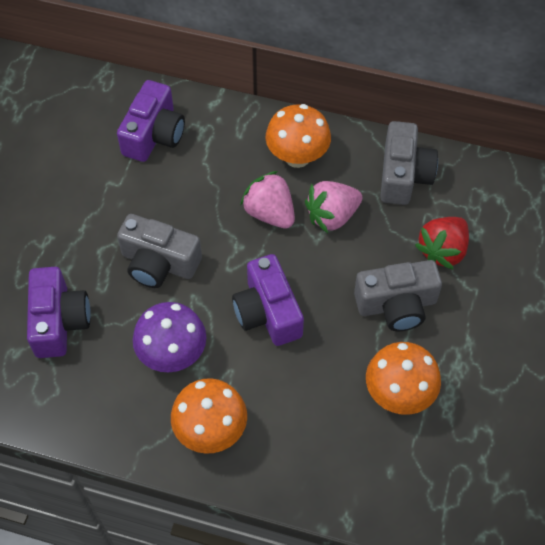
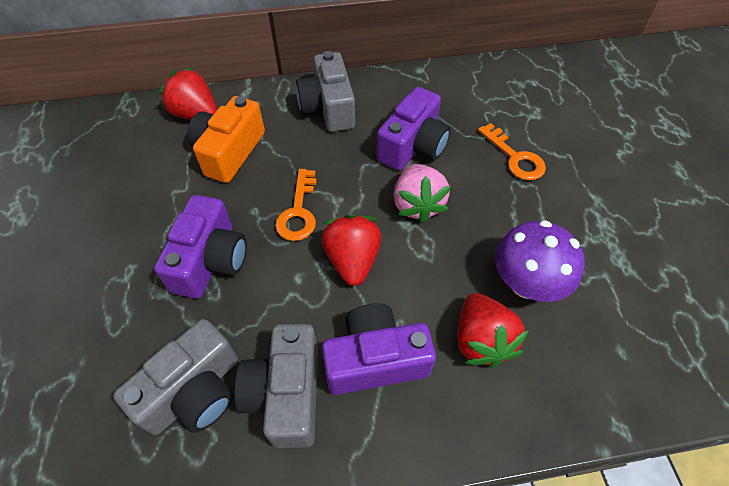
orange camera: 0 -> 1
orange key: 0 -> 2
orange mushroom: 3 -> 0
pink strawberry: 2 -> 1
red strawberry: 1 -> 3

